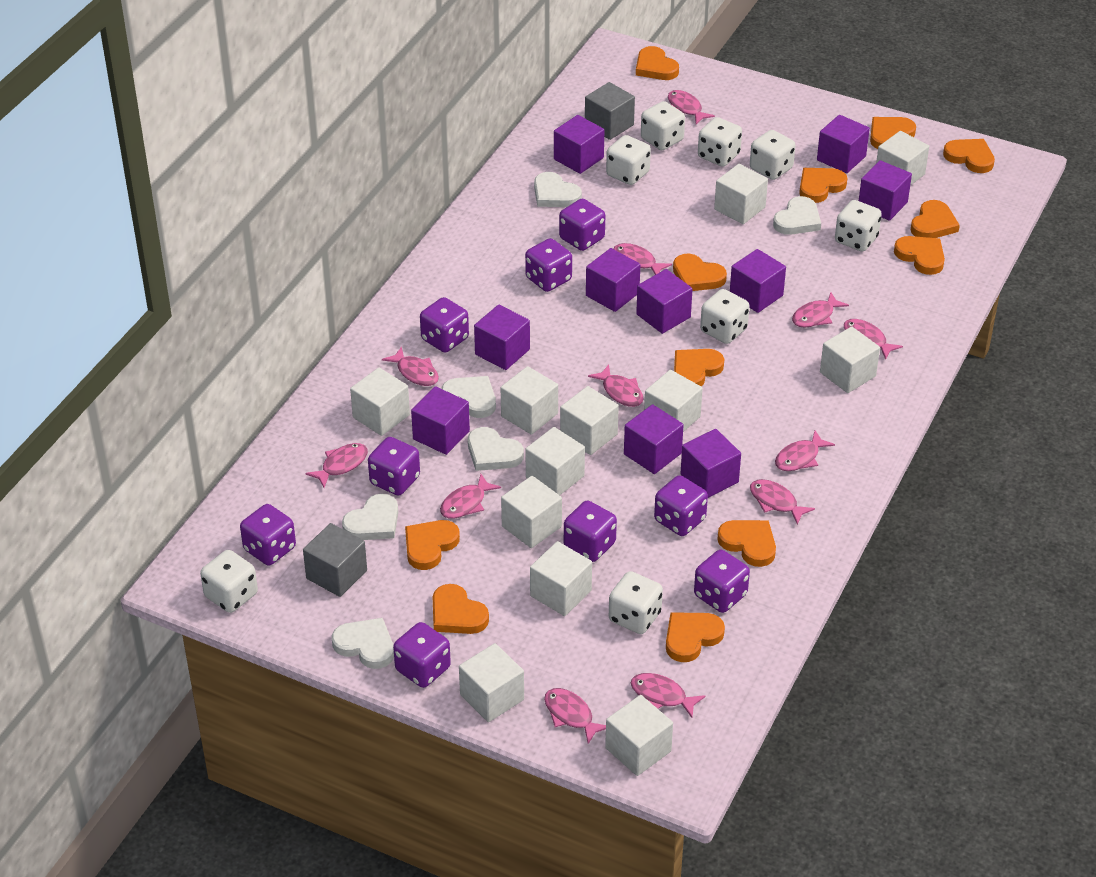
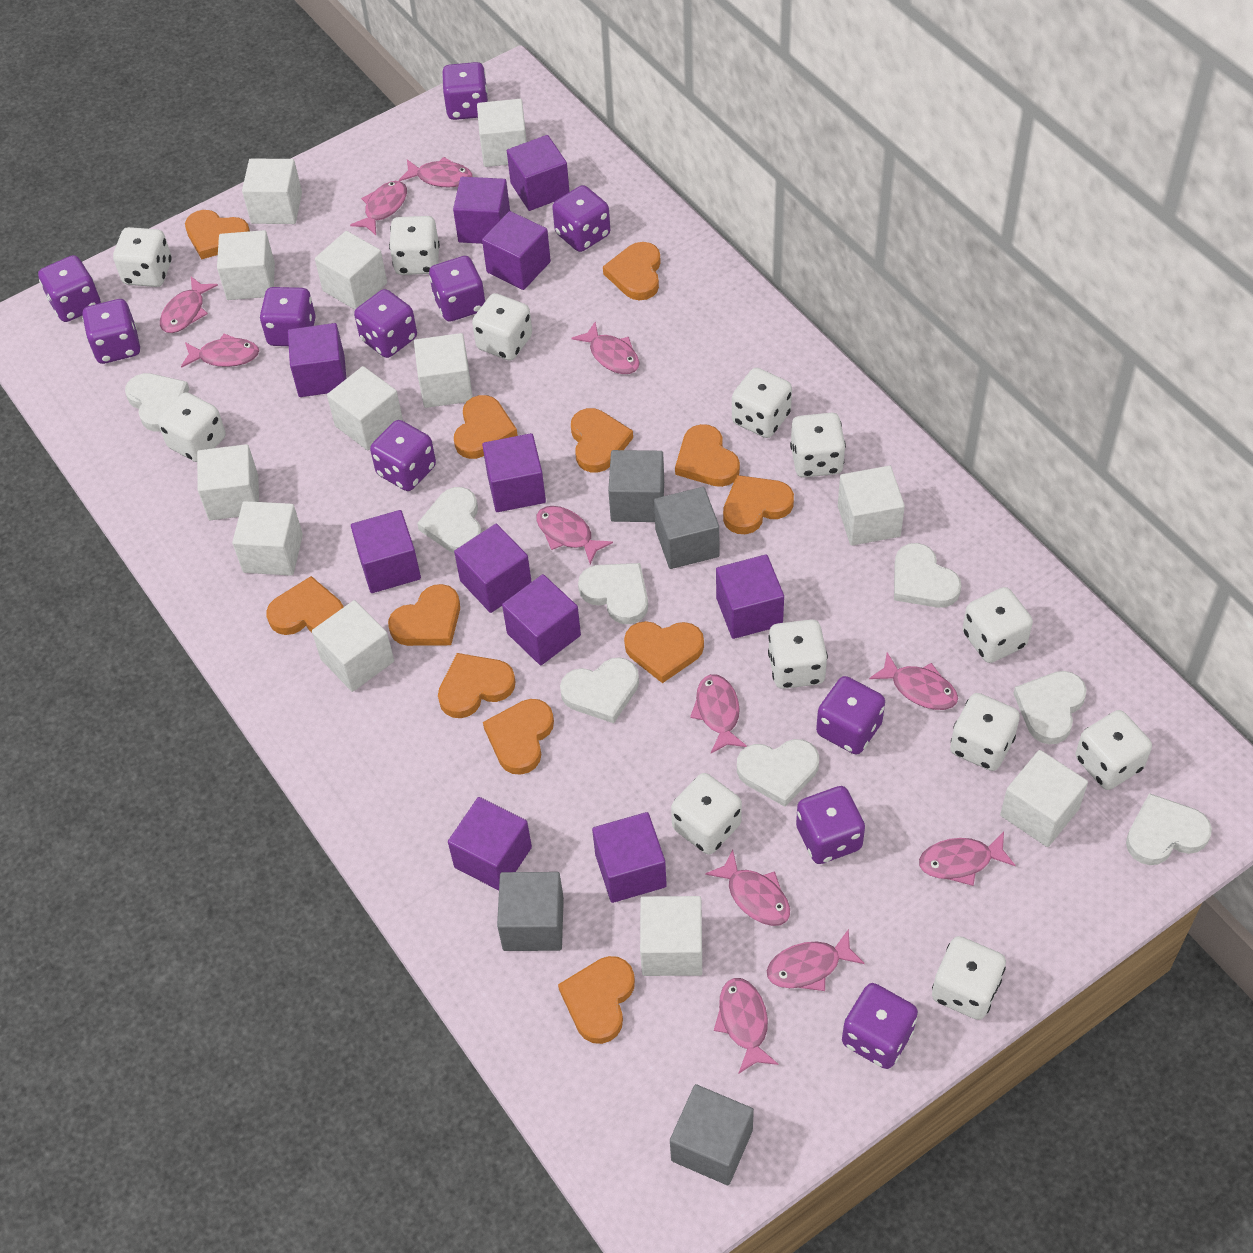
grey cube: 2 -> 4
purple cube: 10 -> 11
purple dice: 9 -> 11
white dice: 8 -> 12
white heart: 6 -> 8

